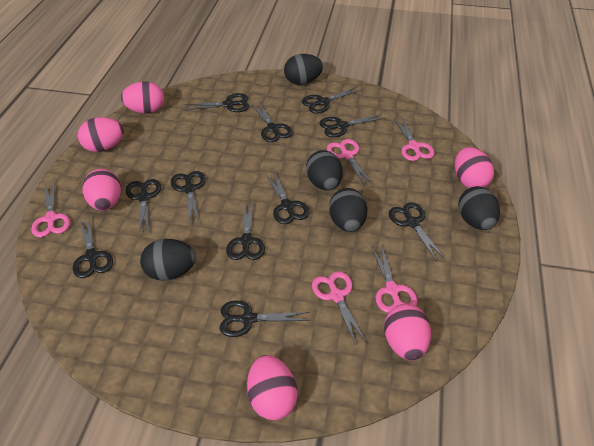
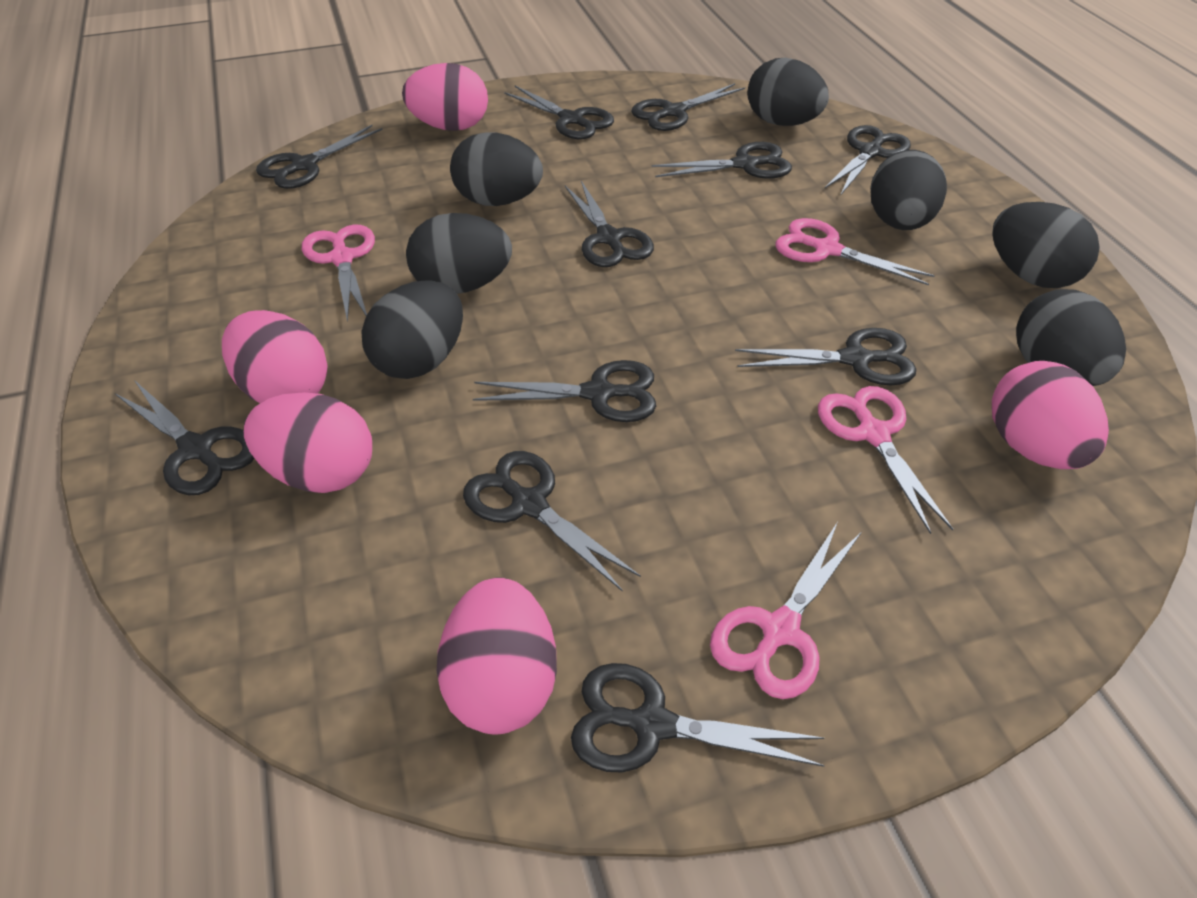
black egg: 5 -> 7
pink egg: 6 -> 5
pink scissors: 5 -> 4

